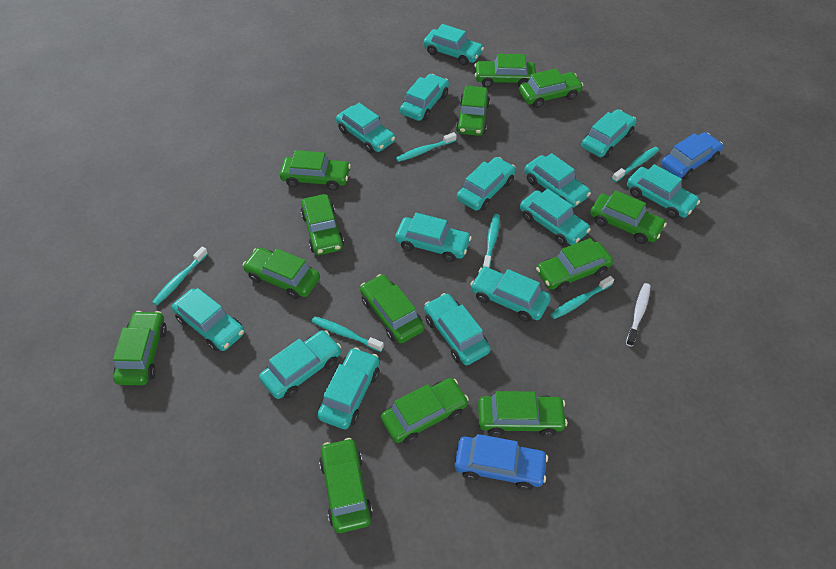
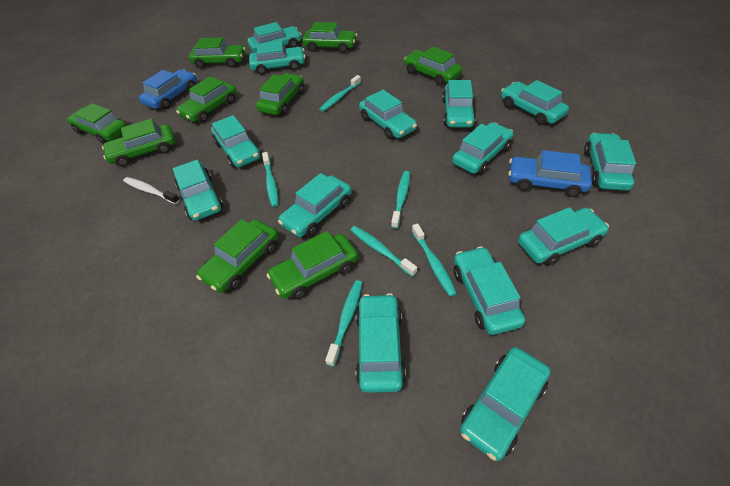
green car: 13 -> 9

